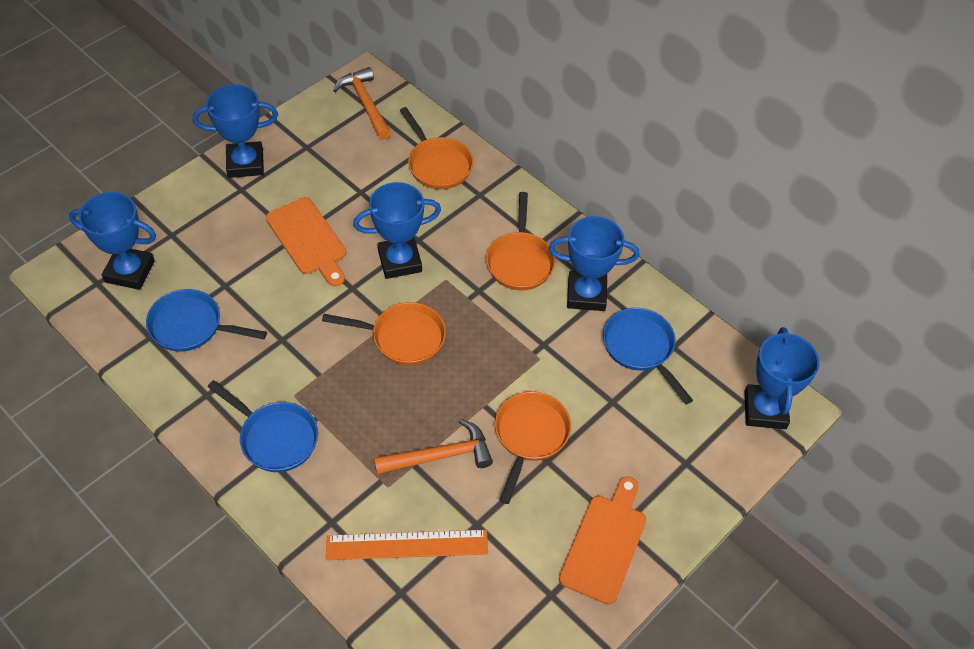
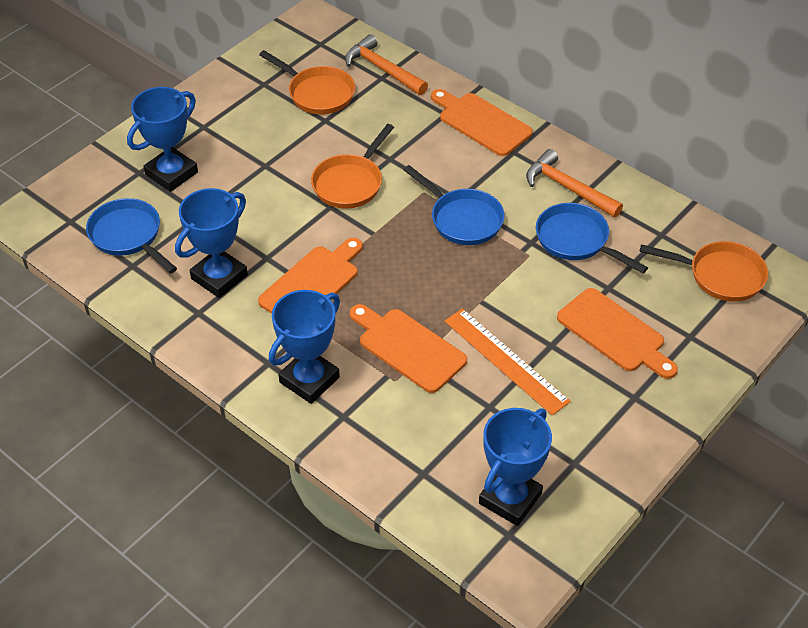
blue trophy: 5 -> 4
orange cutting board: 2 -> 4
orange pan: 4 -> 3

